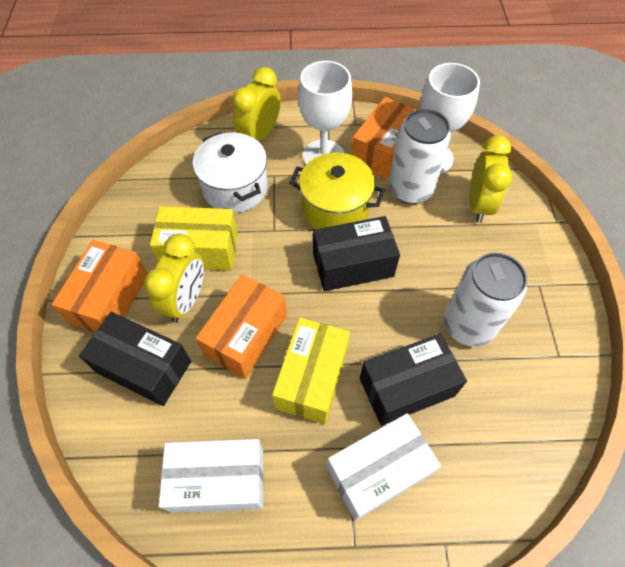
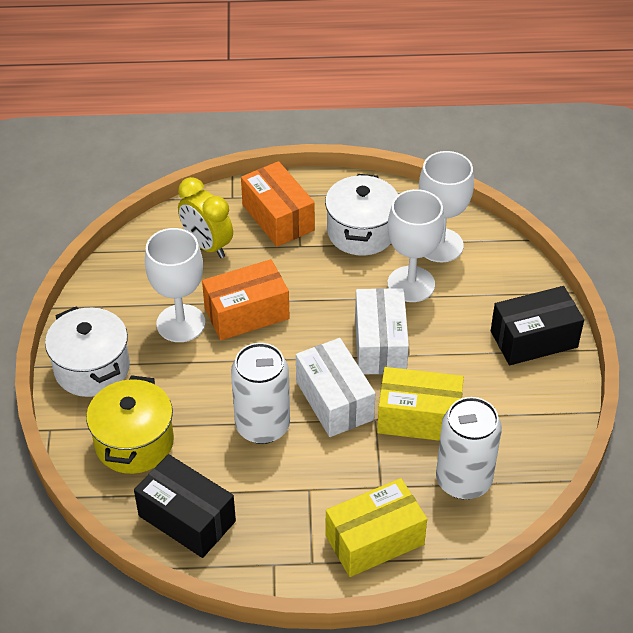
black box: 3 -> 2
orange box: 3 -> 2
white goblet: 2 -> 3
white pot: 1 -> 2
yellow clock: 3 -> 1

